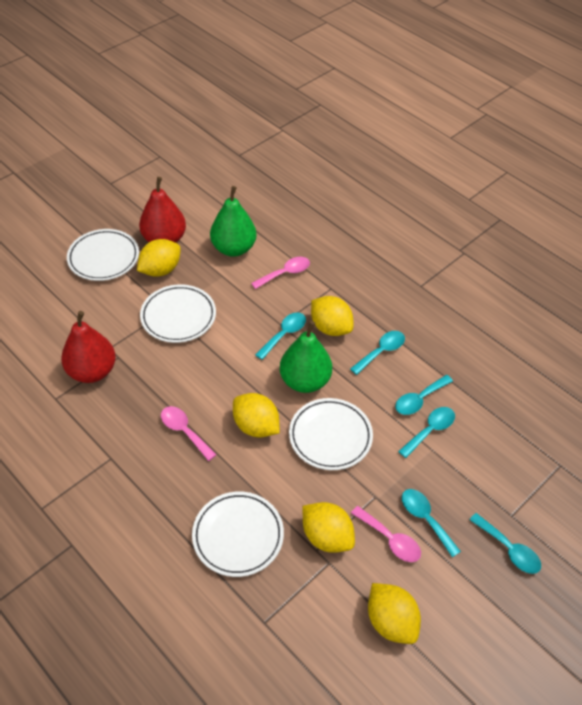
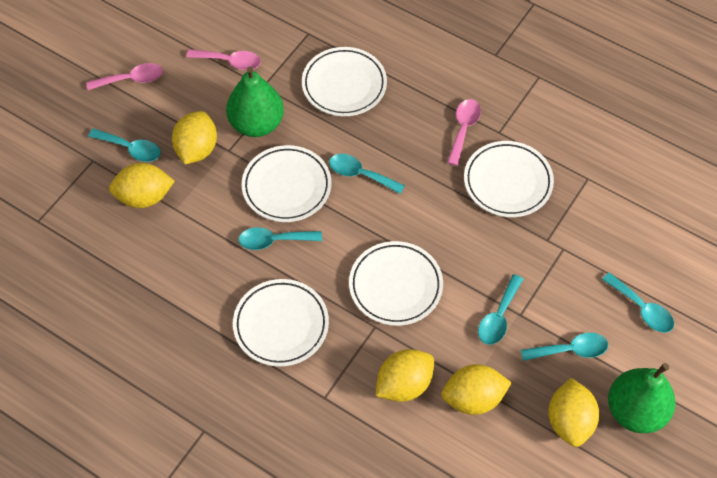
red pear: 2 -> 0
white plate: 4 -> 5

